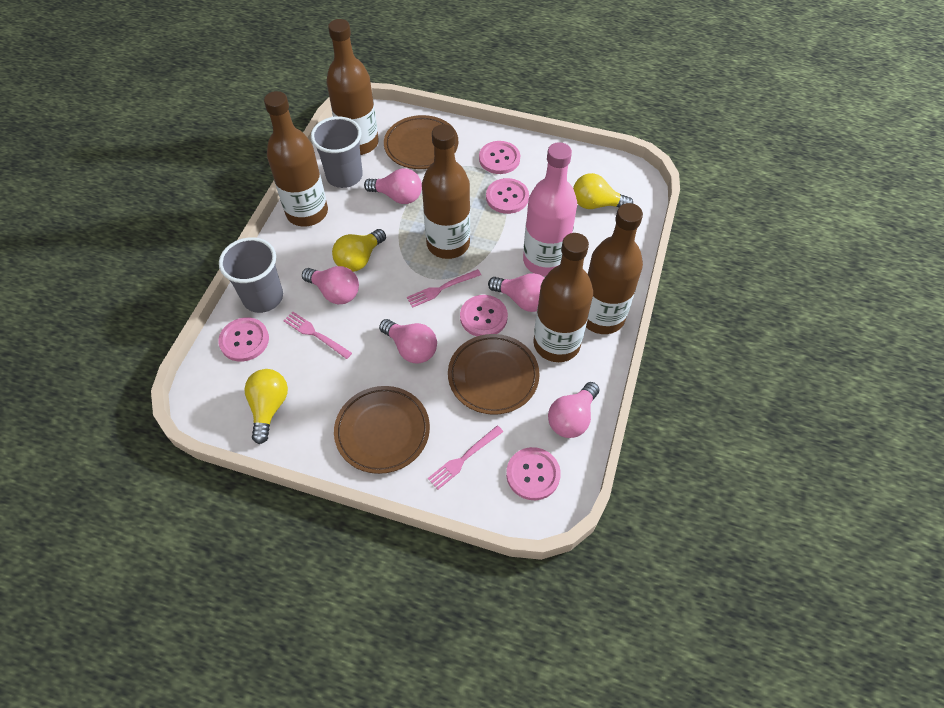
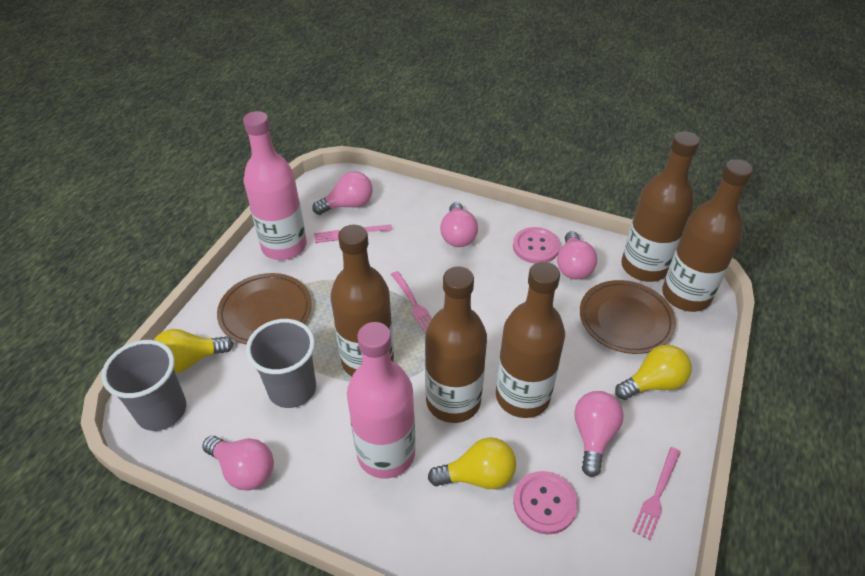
brown plate: 3 -> 2
pink bottle: 1 -> 2
pink button: 5 -> 2

